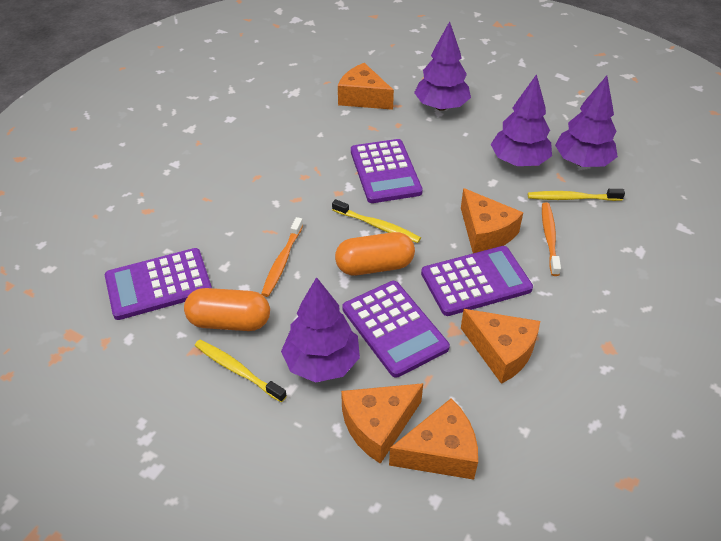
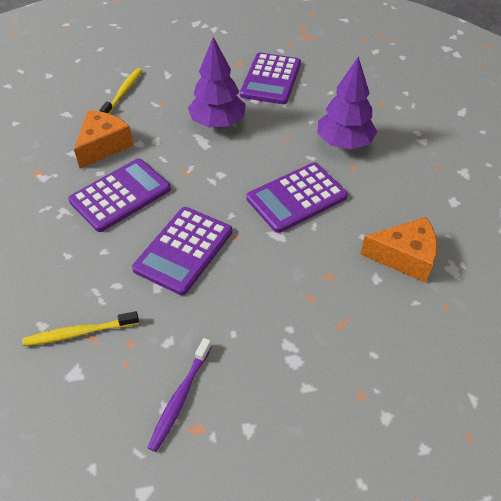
orange capsule: 2 -> 0
orange cheese: 5 -> 2
orange toothbrush: 2 -> 0
purple toothbrush: 0 -> 1
purple tree: 4 -> 2
yellow toothbrush: 3 -> 2

